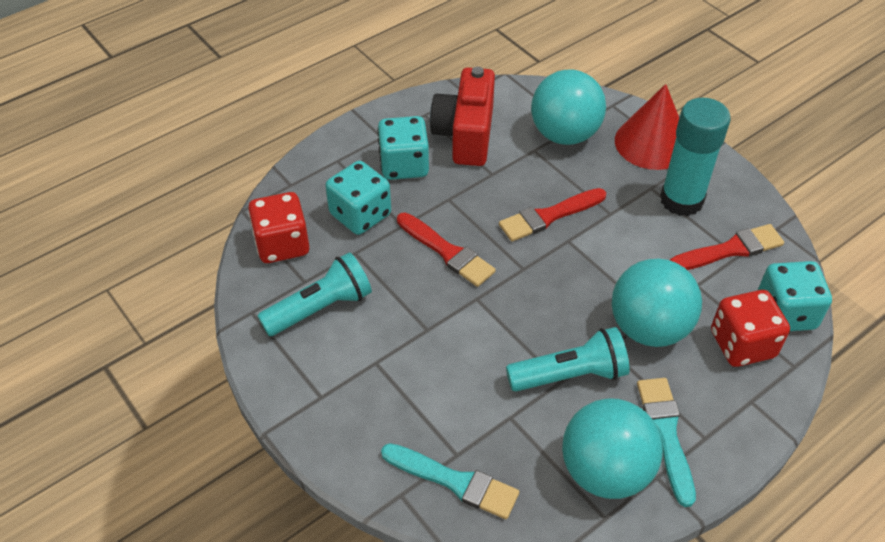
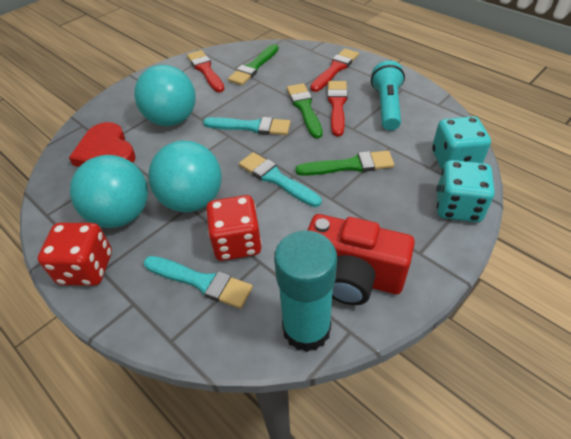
green brush: 0 -> 3
red cone: 1 -> 0
red heart: 0 -> 1
turquoise brush: 2 -> 3
turquoise dice: 3 -> 2
turquoise flashlight: 2 -> 1

